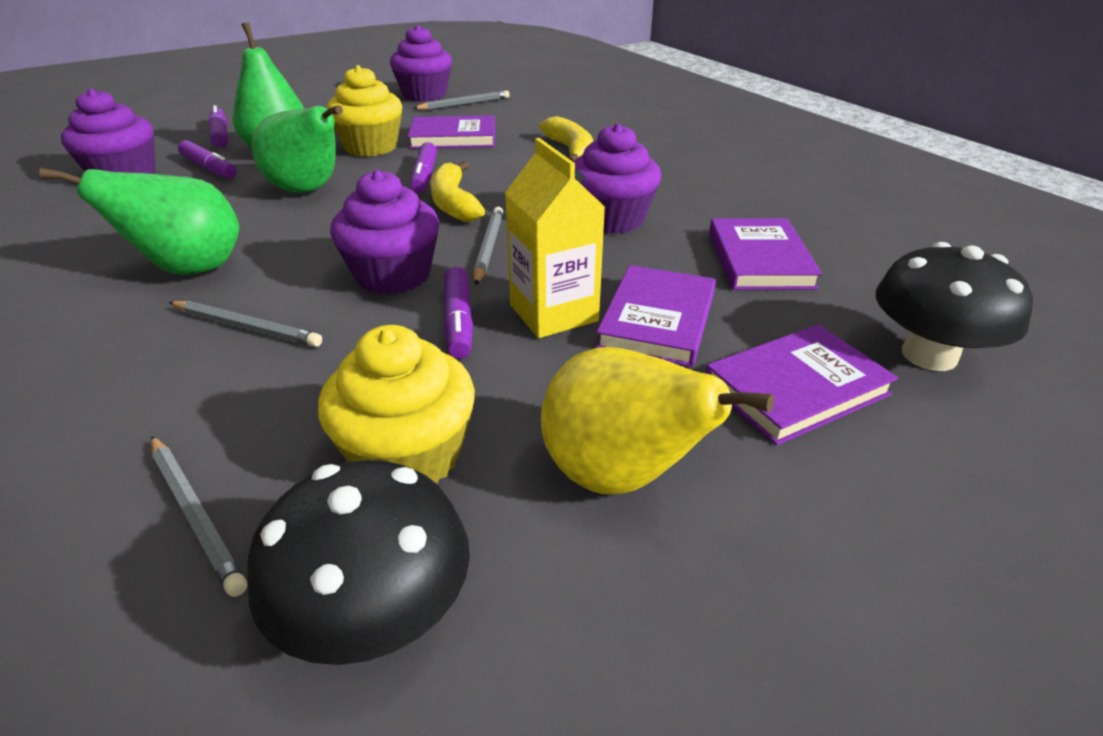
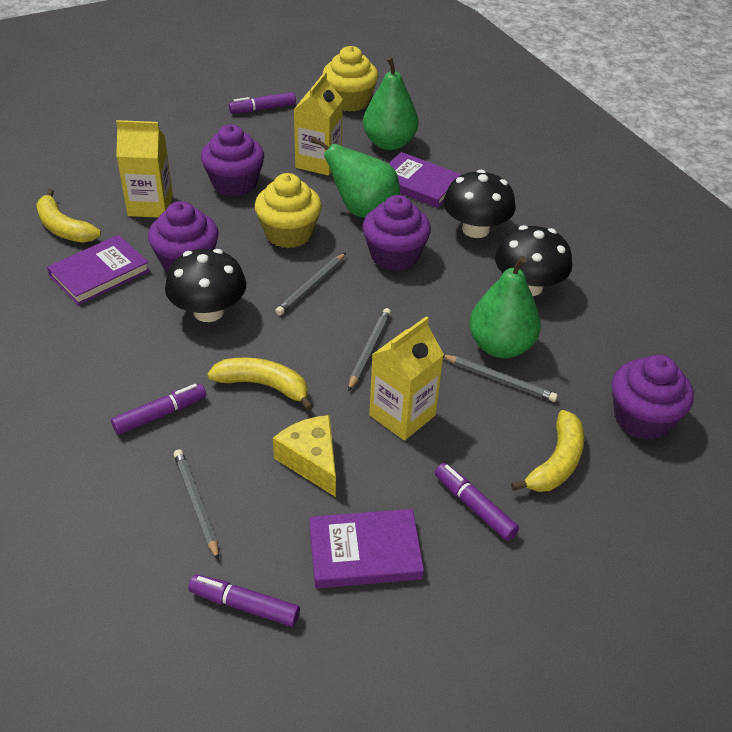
black mushroom: 2 -> 3
purple book: 4 -> 3
yellow banana: 2 -> 3
yellow carton: 1 -> 3
yellow cheese: 0 -> 1
yellow pear: 1 -> 0

